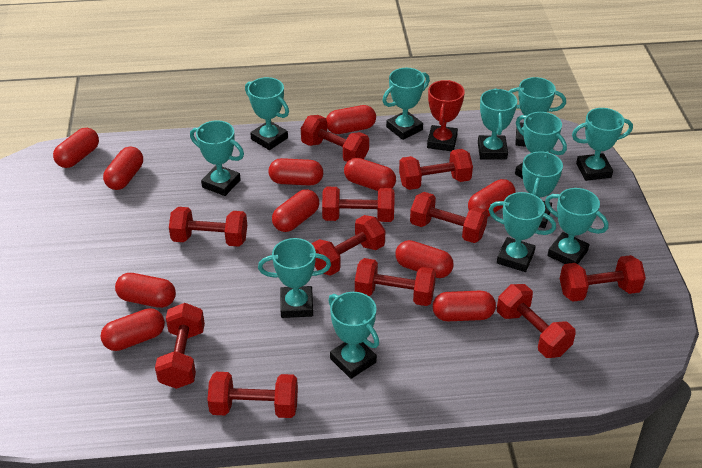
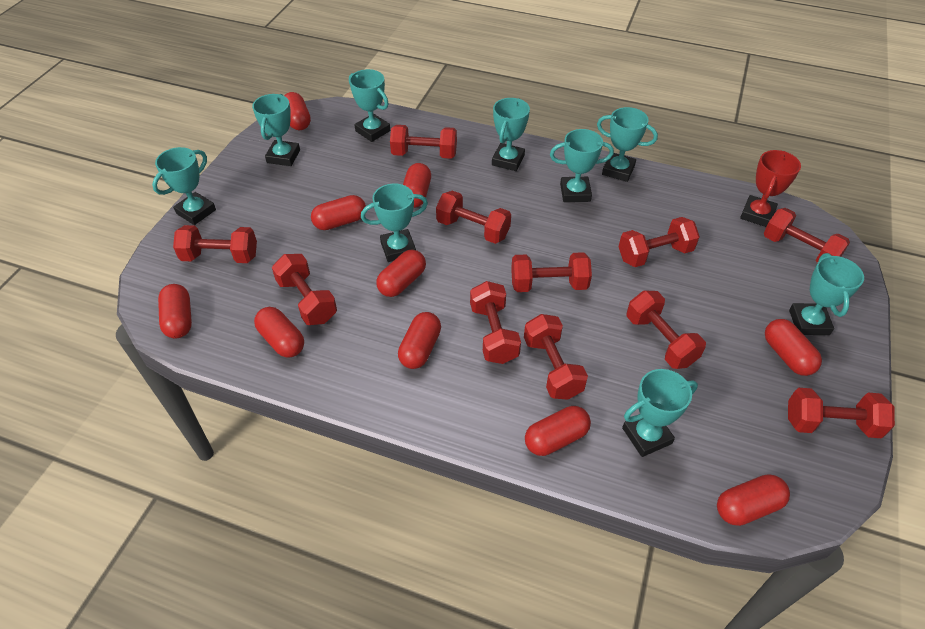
red capsule: 11 -> 10
turquoise trophy: 12 -> 9

